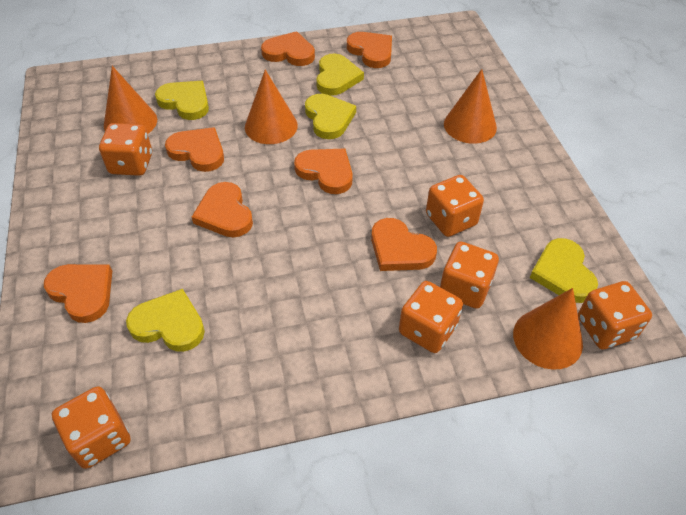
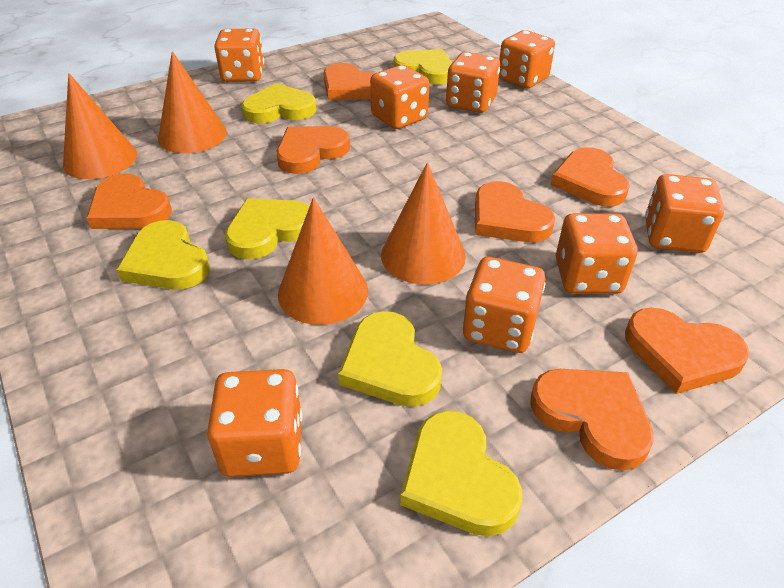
orange dice: 6 -> 8
yellow heart: 5 -> 6

